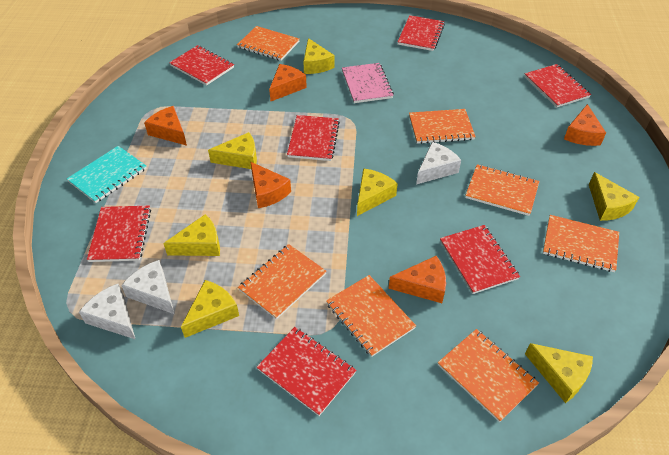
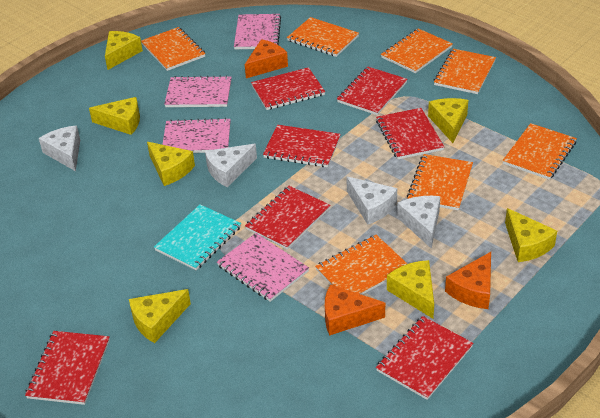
orange cheese: 5 -> 3
pink notebook: 1 -> 4
white cheese: 3 -> 4

